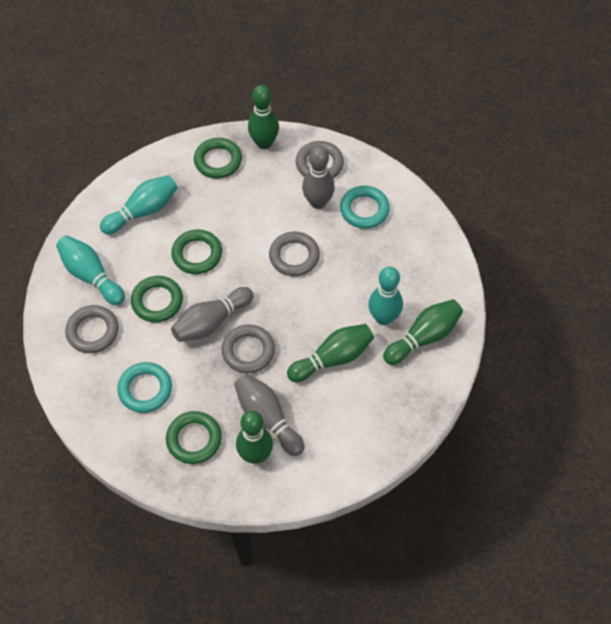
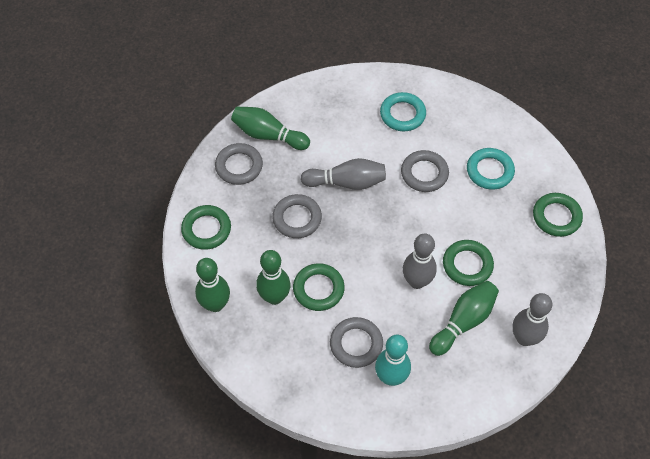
turquoise bowling pin: 3 -> 1

